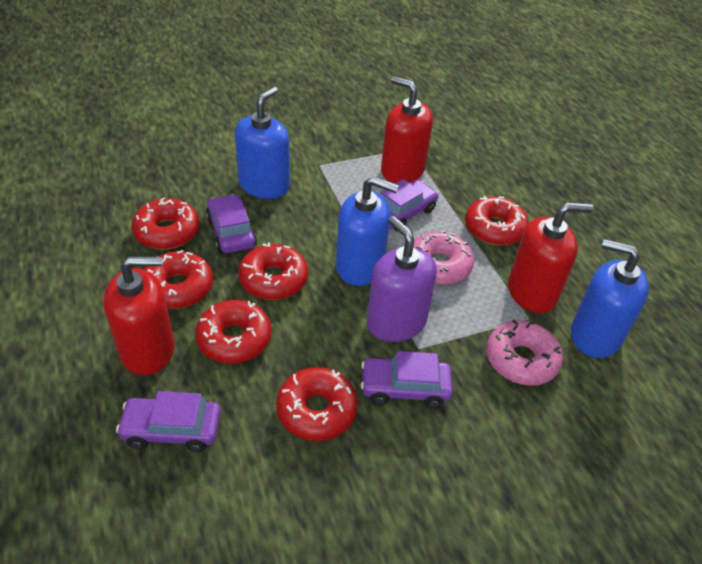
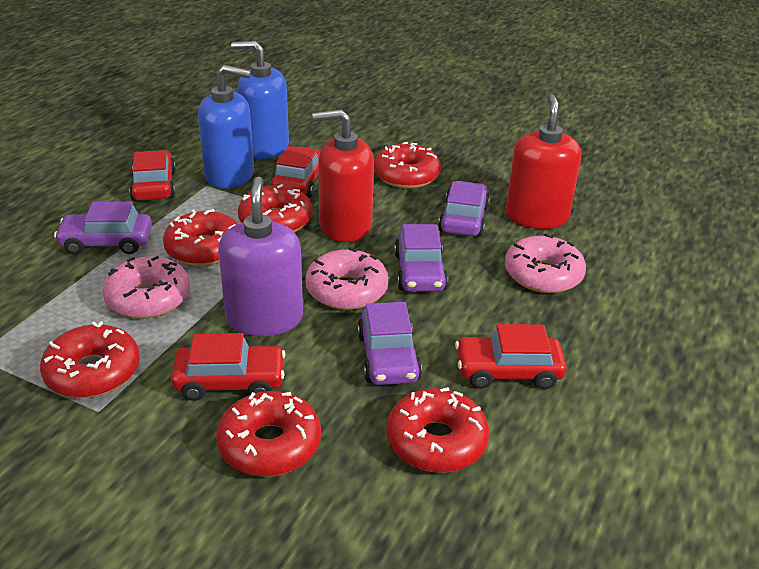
blue soap dispenser: 3 -> 2
pink donut: 2 -> 3
red car: 0 -> 4
red soap dispenser: 3 -> 2

